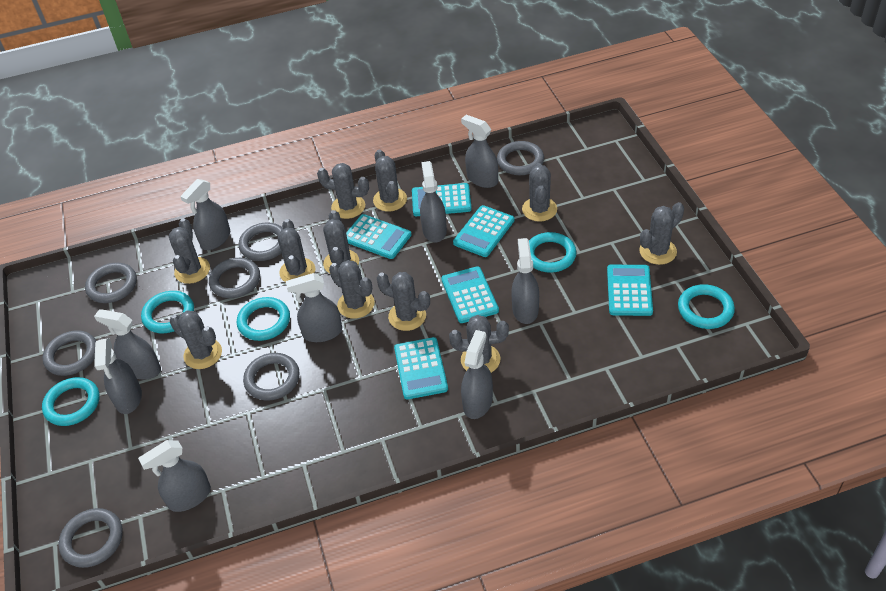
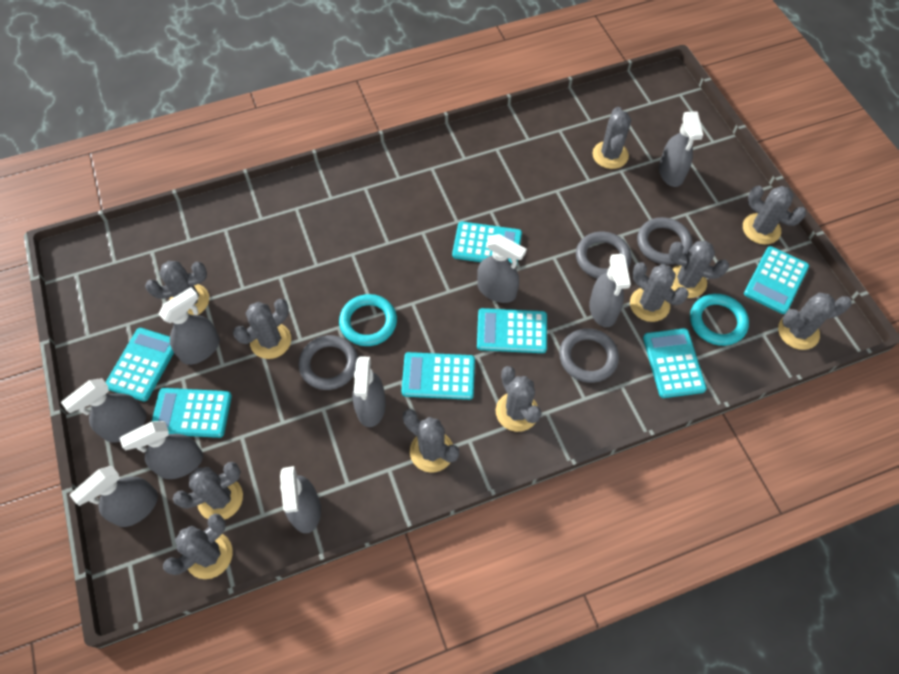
grey ring: 7 -> 4
turquoise calculator: 6 -> 7
turquoise ring: 5 -> 2

